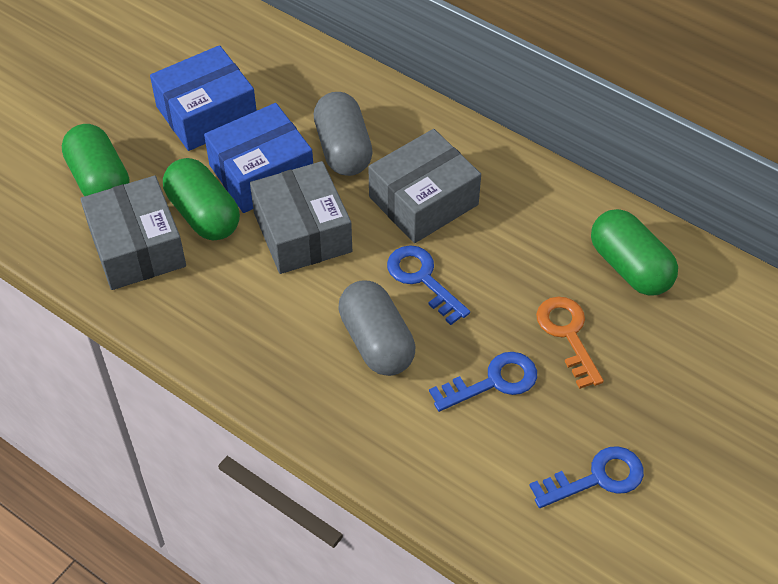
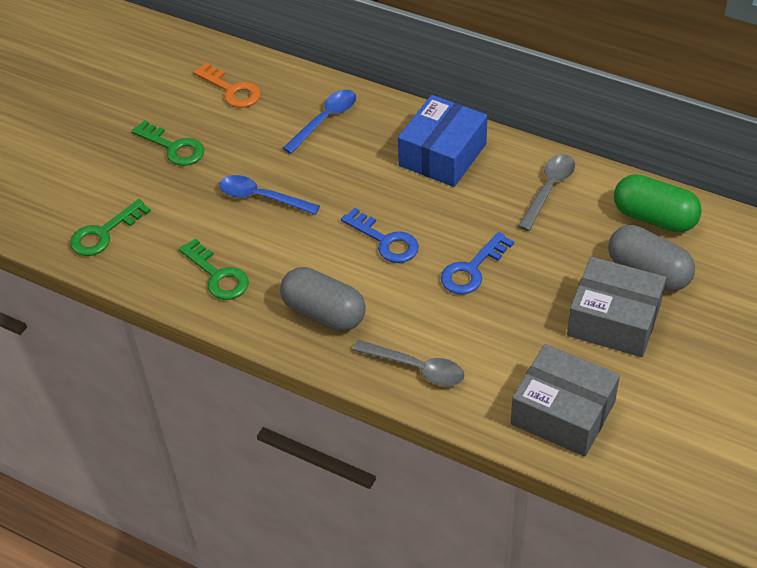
blue box: 2 -> 1
blue key: 3 -> 2
blue spoon: 0 -> 2
green capsule: 3 -> 1
green key: 0 -> 3
grey box: 3 -> 2
grey spoon: 0 -> 2

